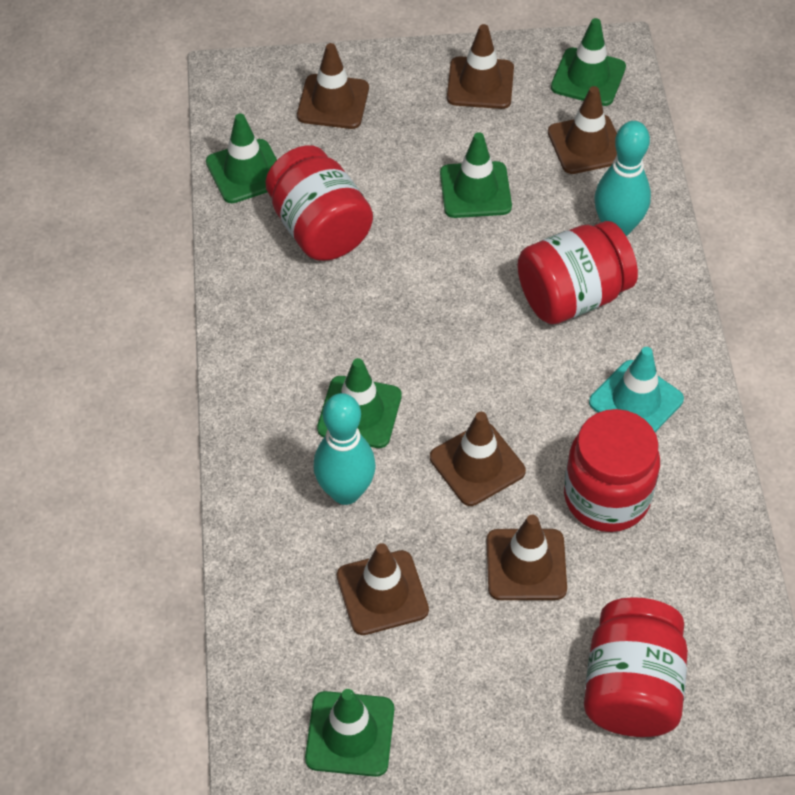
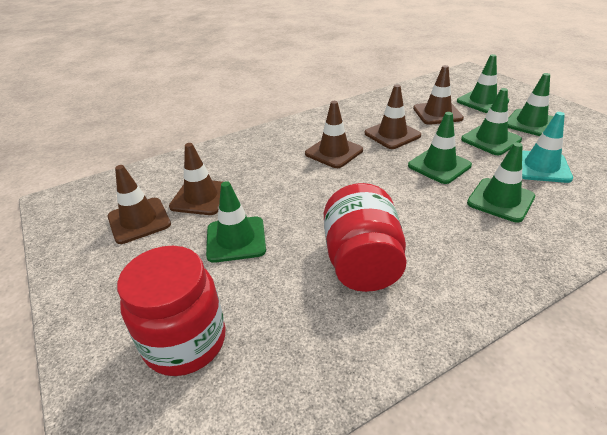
brown traffic cone: 6 -> 5
green traffic cone: 5 -> 6
red jar: 4 -> 2
turquoise bowling pin: 2 -> 0

